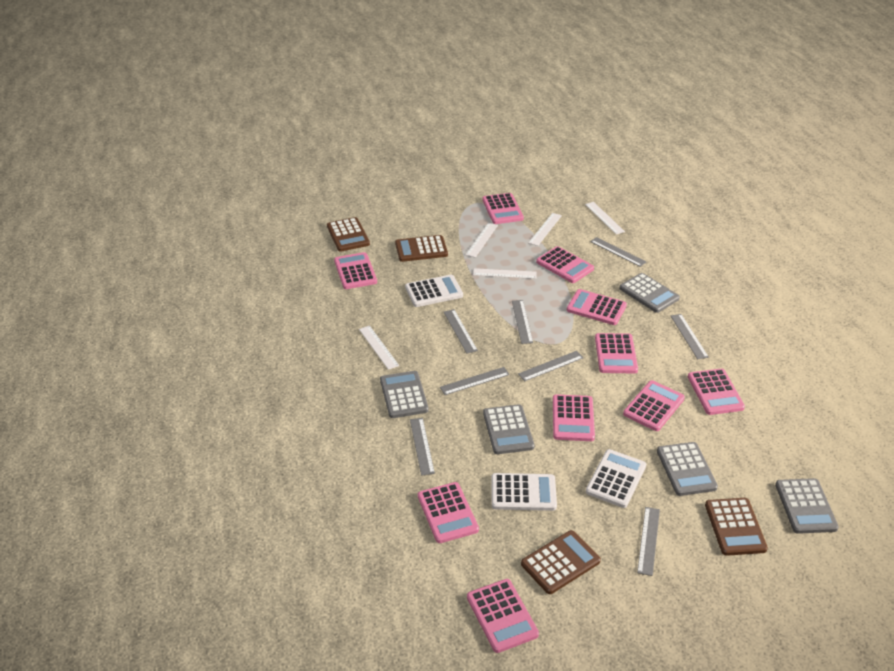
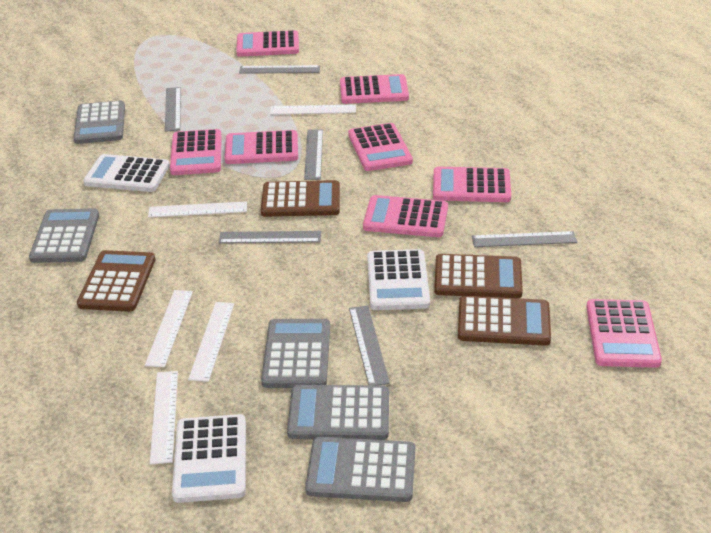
grey ruler: 8 -> 6
pink calculator: 10 -> 8

